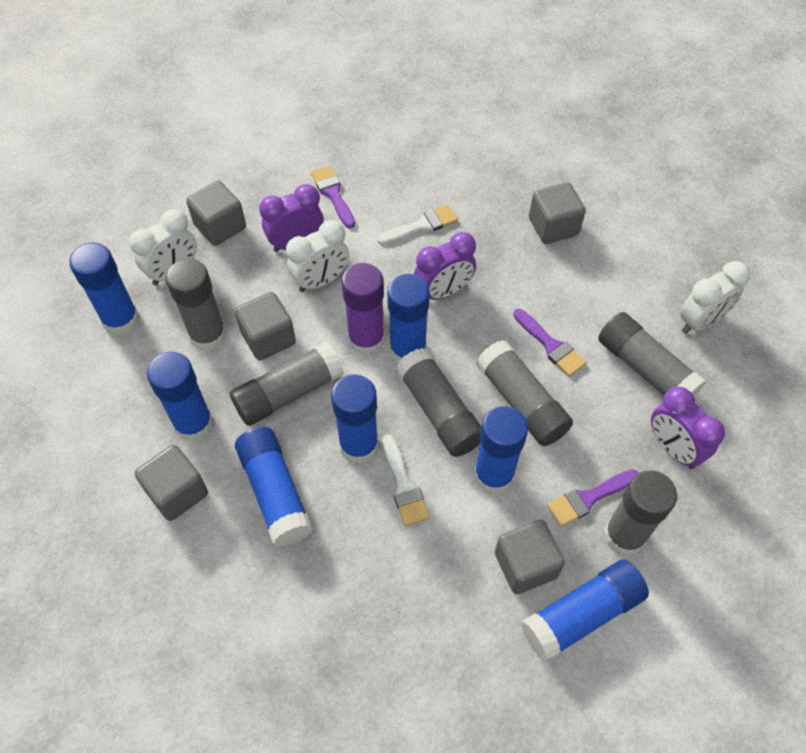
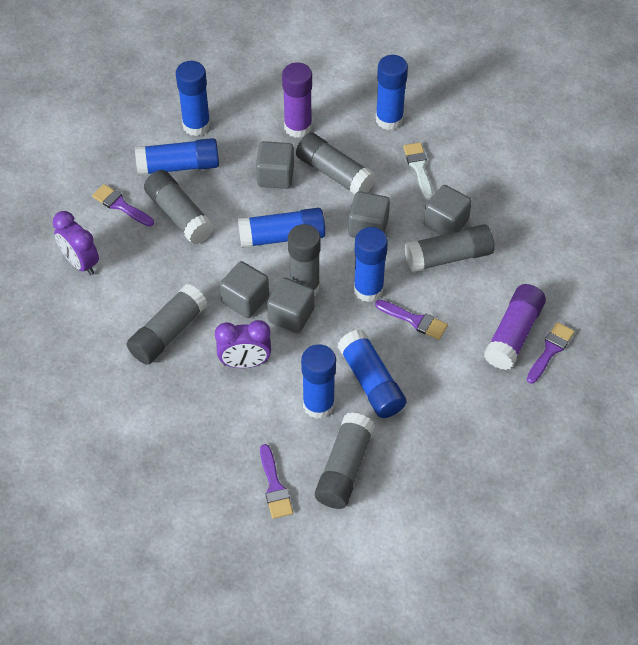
purple brush: 3 -> 4
purple clock: 3 -> 2
purple glue stick: 1 -> 2
white brush: 2 -> 1
white clock: 3 -> 0

